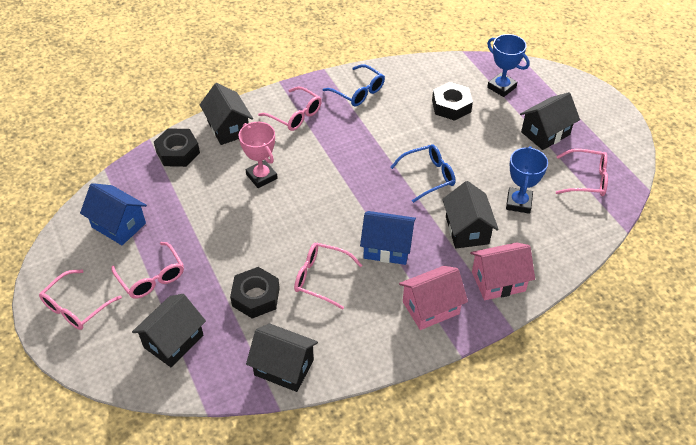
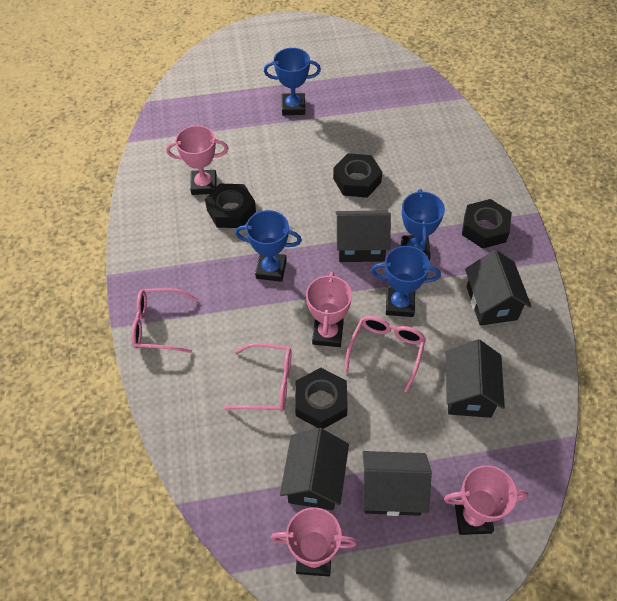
black nut: 3 -> 4
blue glasses: 2 -> 0
blue house: 2 -> 0
blue trophy: 2 -> 4
pink glasses: 5 -> 3
pink house: 2 -> 0
pink trophy: 1 -> 4

